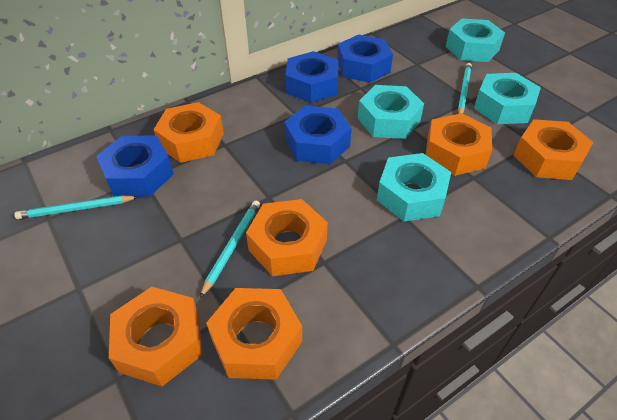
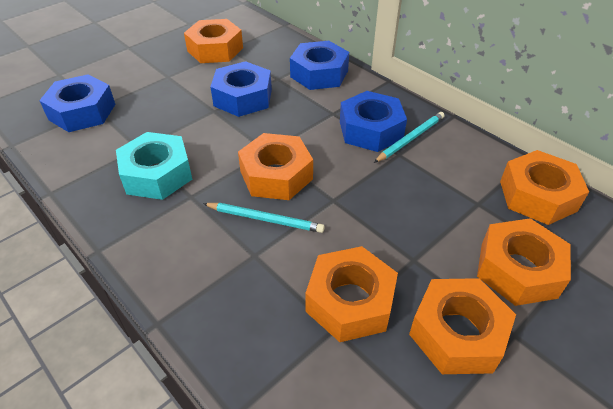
turquoise nut: 4 -> 1
turquoise pencil: 3 -> 2

